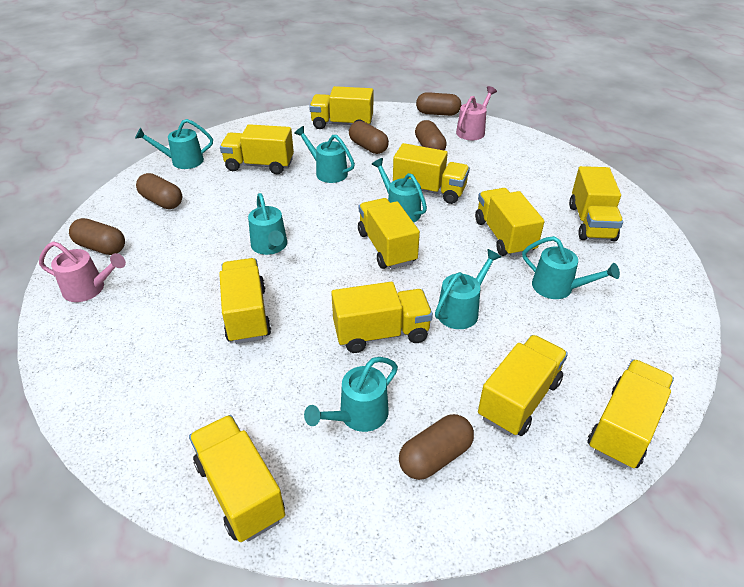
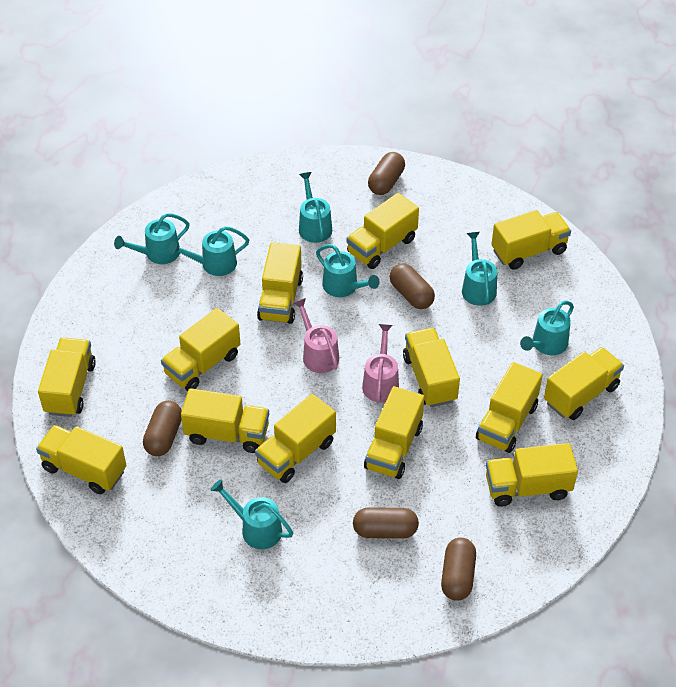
brown capsule: 6 -> 5
yellow truck: 11 -> 13

